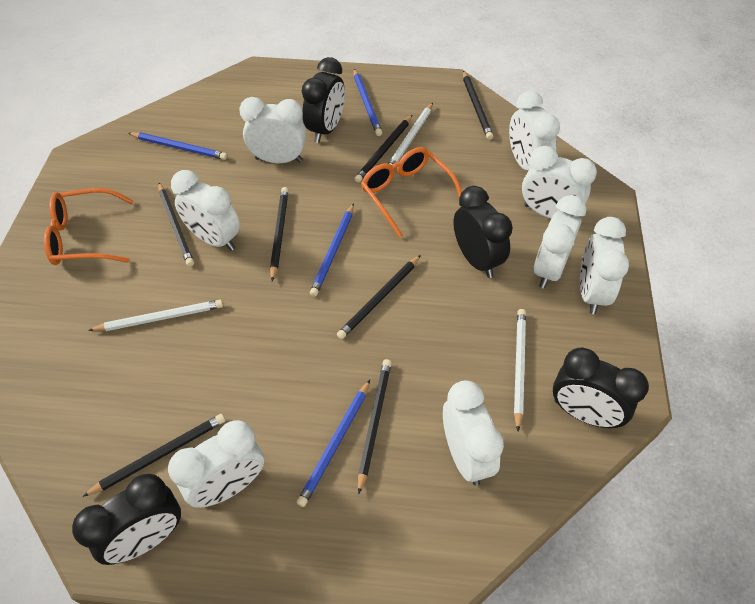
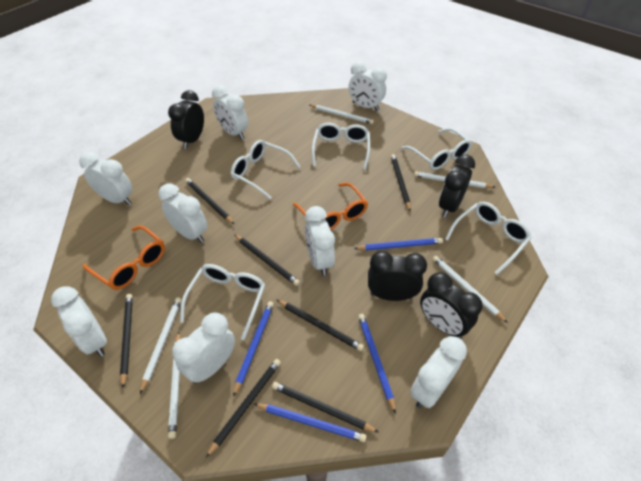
white glasses: 0 -> 5
white pencil: 3 -> 5

